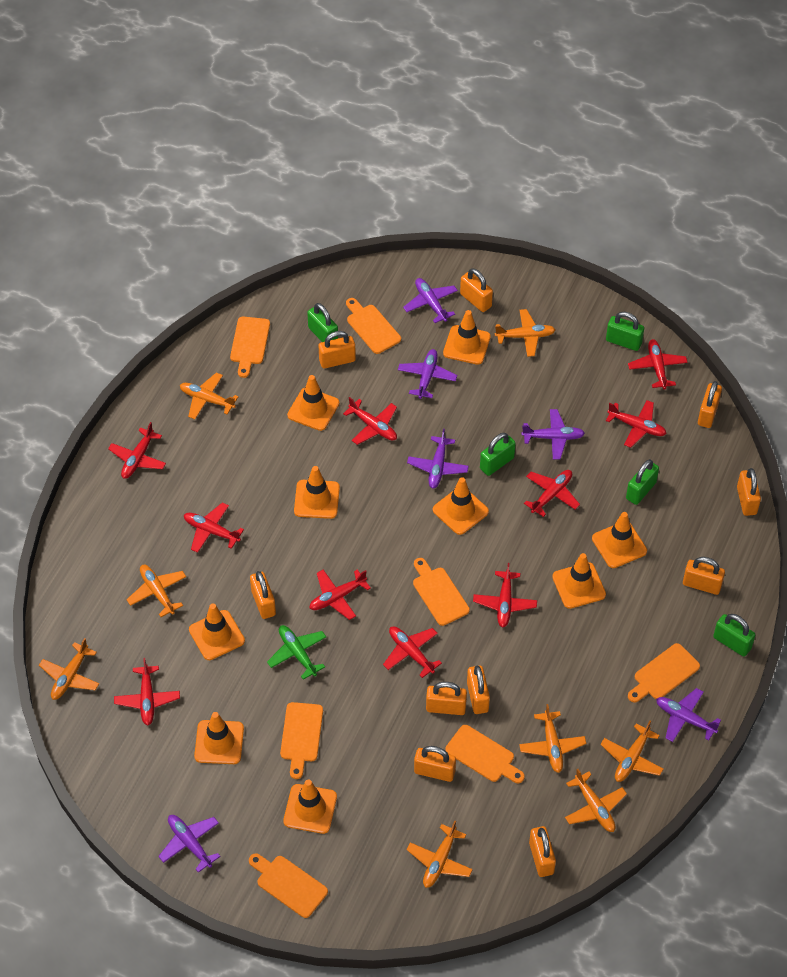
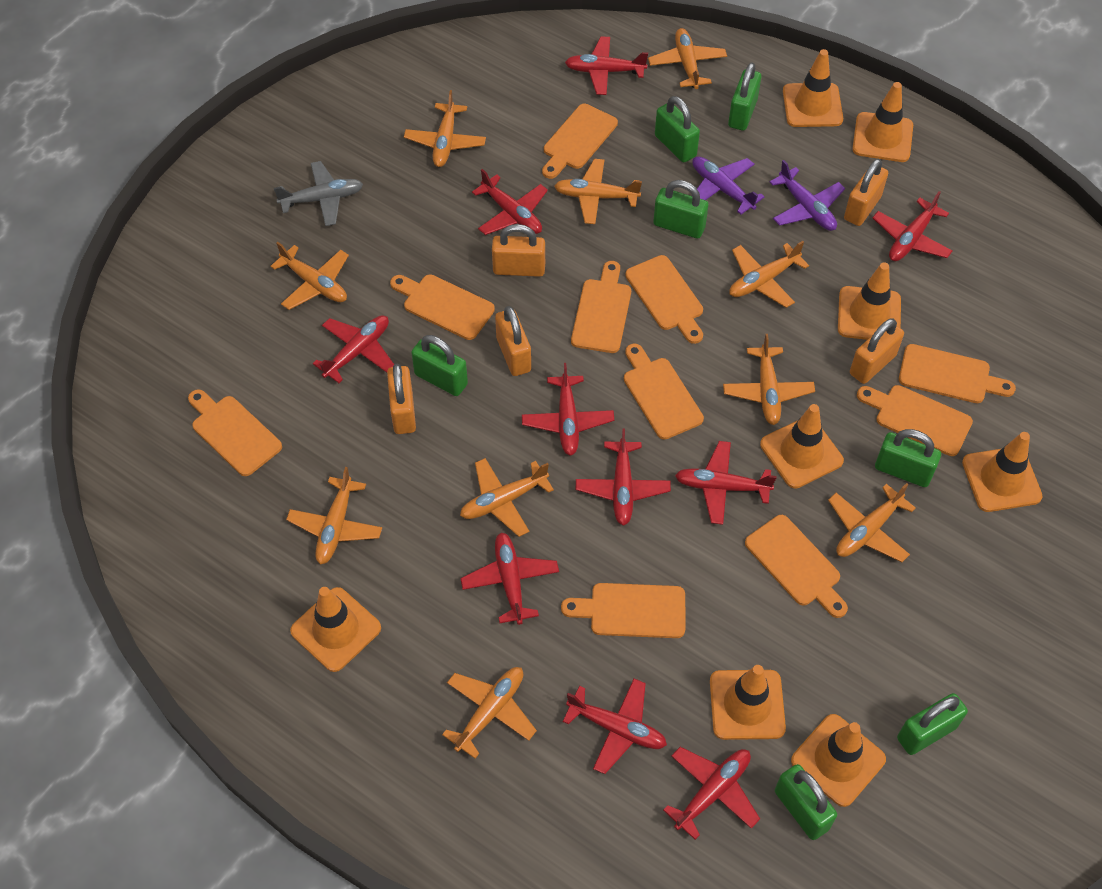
green padlock: 5 -> 7
green plane: 1 -> 0
grey plane: 0 -> 1
orange cutting board: 7 -> 10
orange padlock: 10 -> 5
orange plane: 8 -> 10
orange traffic cone: 9 -> 8
purple plane: 6 -> 2

